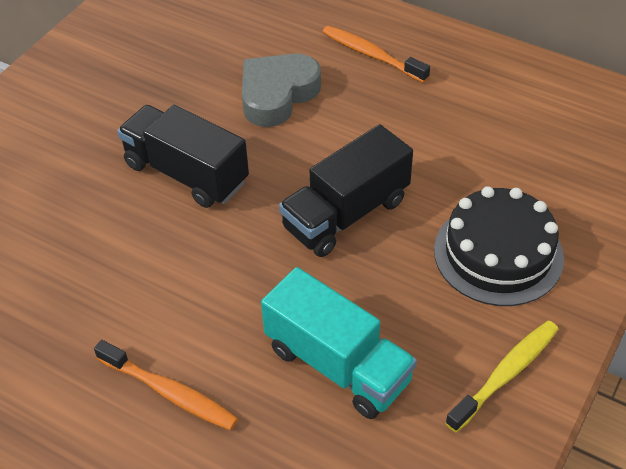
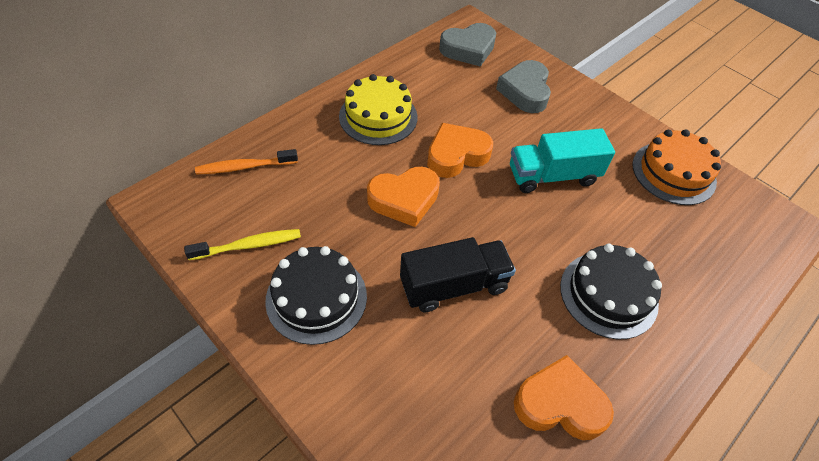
black cake: 1 -> 2
black truck: 2 -> 1
grey heart: 1 -> 2
orange cake: 0 -> 1
orange heart: 0 -> 3
orange toothbrush: 2 -> 1
yellow cake: 0 -> 1

